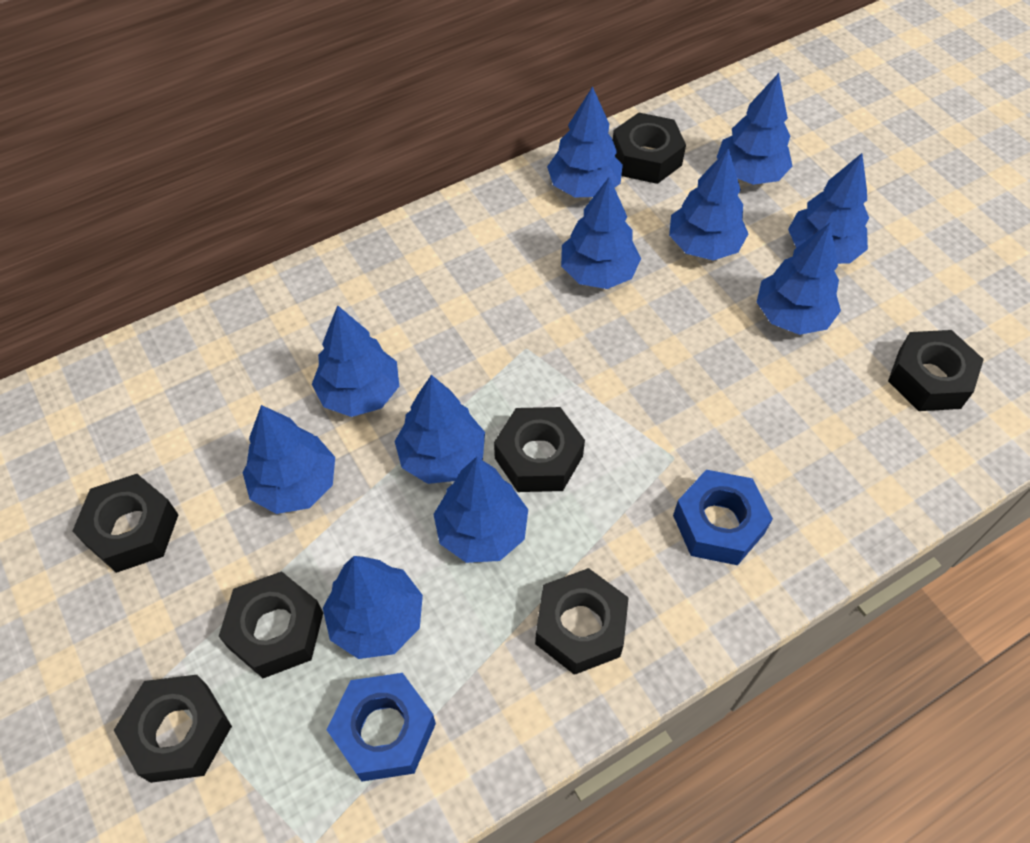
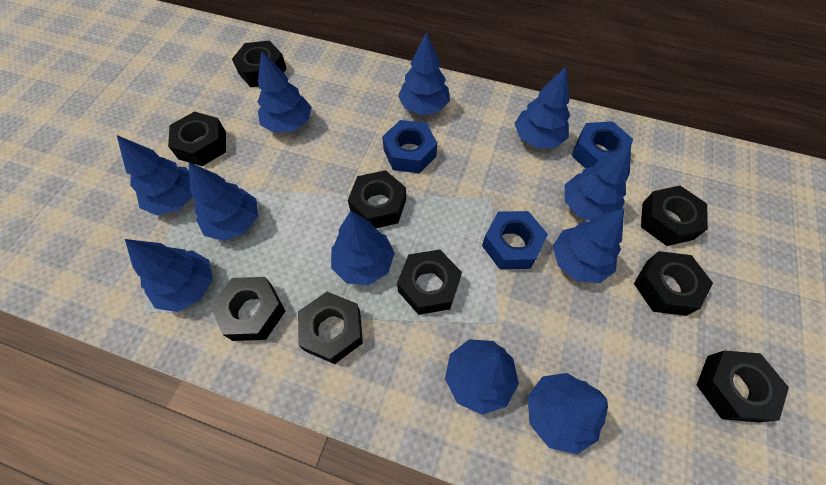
black nut: 7 -> 9
blue nut: 2 -> 3

